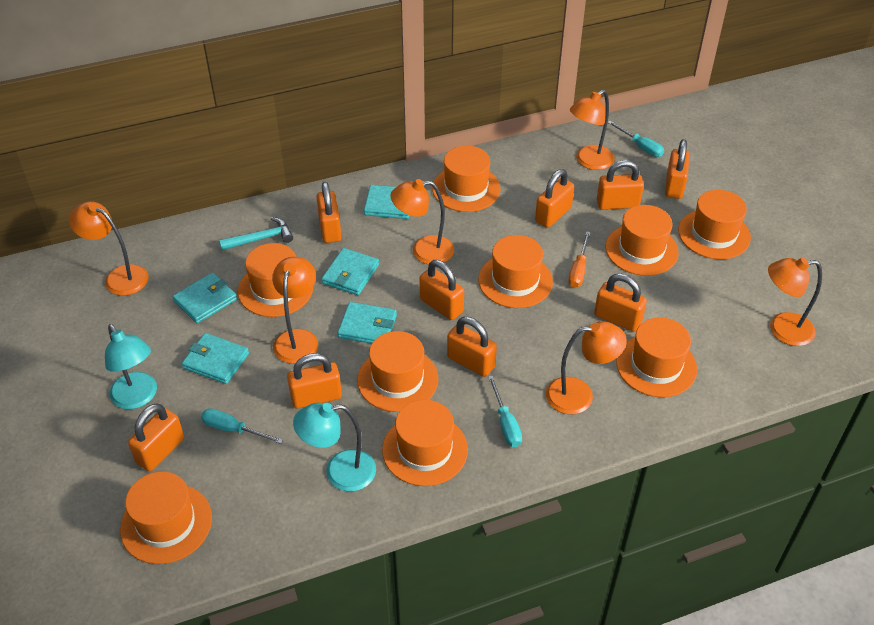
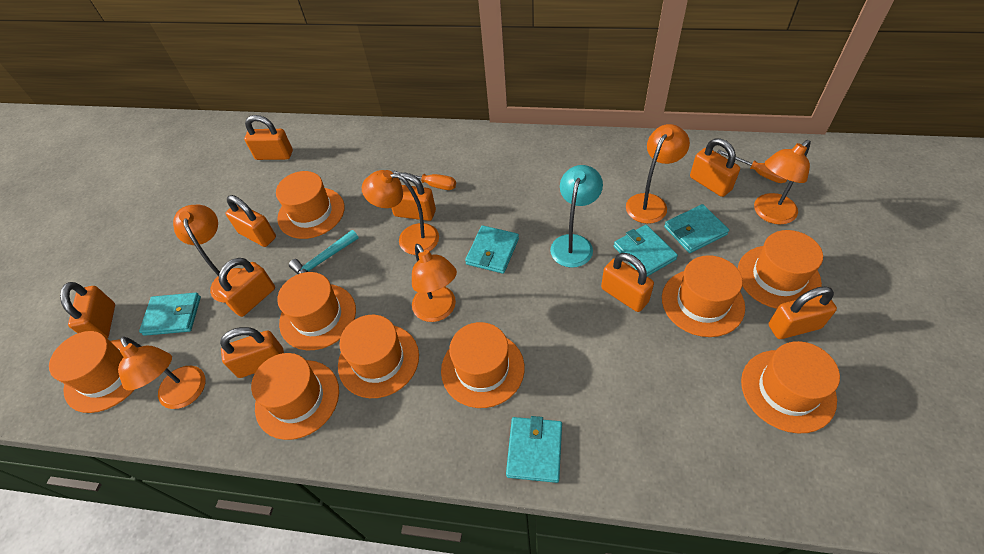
orange screwdriver: 1 -> 2
turquoise lamp: 2 -> 1
turquoise screwdriver: 3 -> 0

